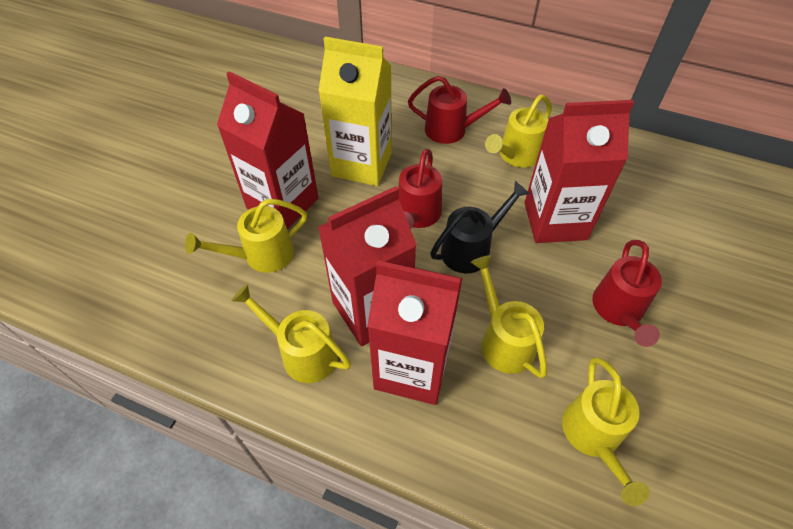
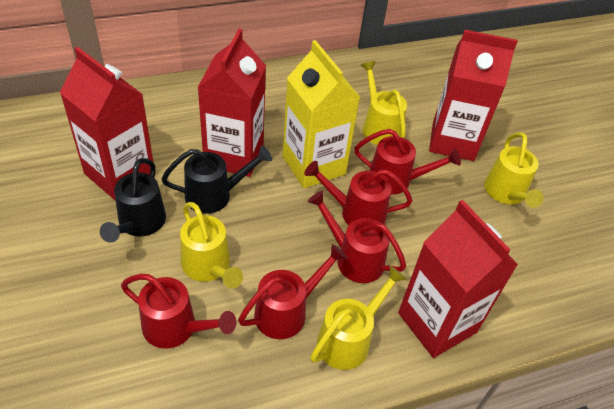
black watering can: 1 -> 2
red watering can: 3 -> 5
yellow watering can: 5 -> 4

